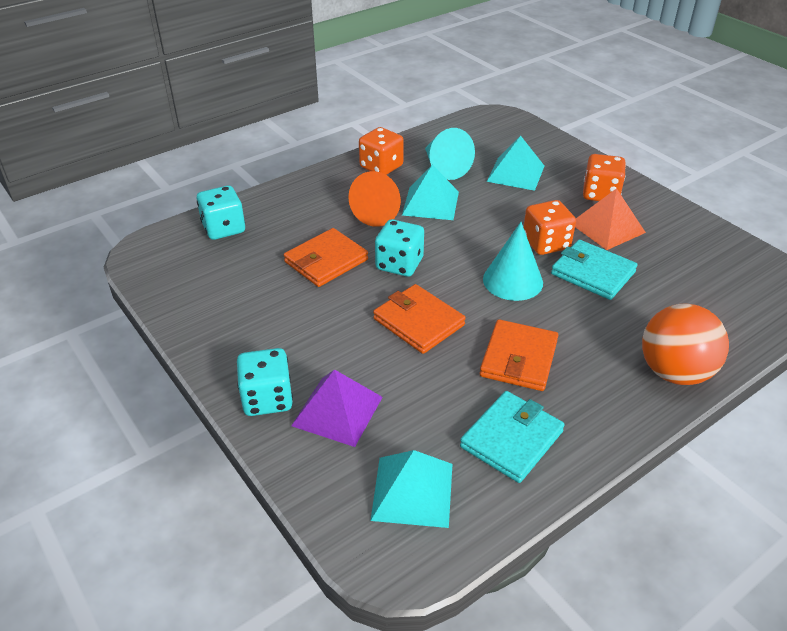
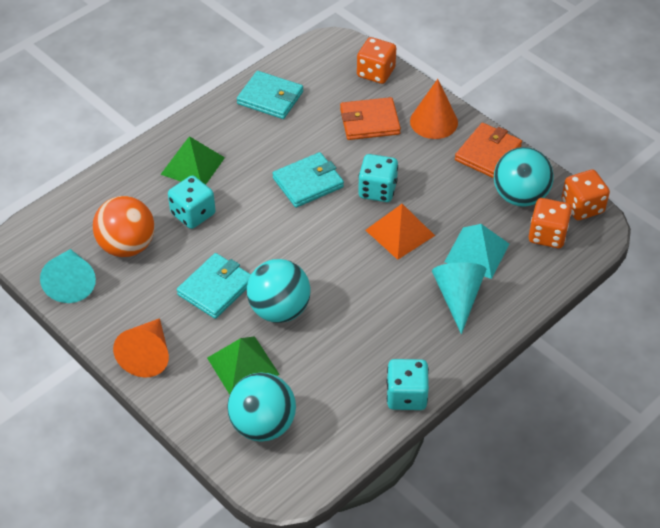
green pyramid: 0 -> 2
orange cone: 1 -> 2
orange wallet: 3 -> 2
purple pyramid: 1 -> 0
turquoise ball: 0 -> 3
turquoise pyramid: 3 -> 1
turquoise wallet: 2 -> 3

